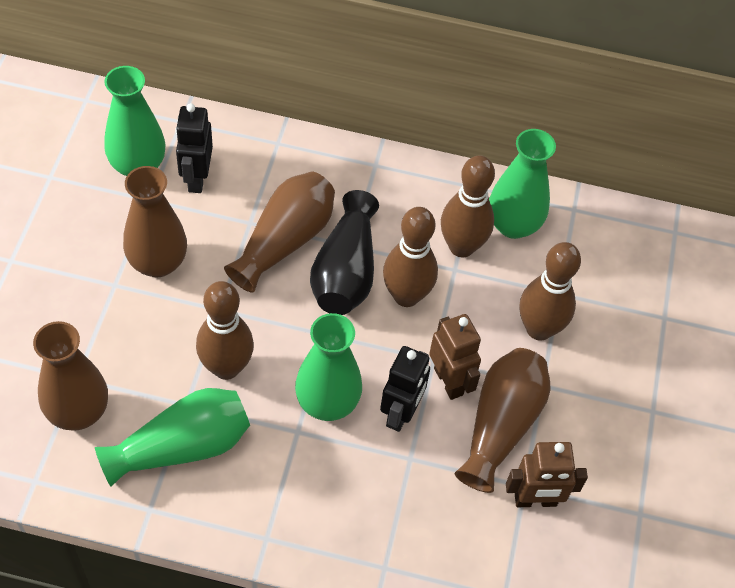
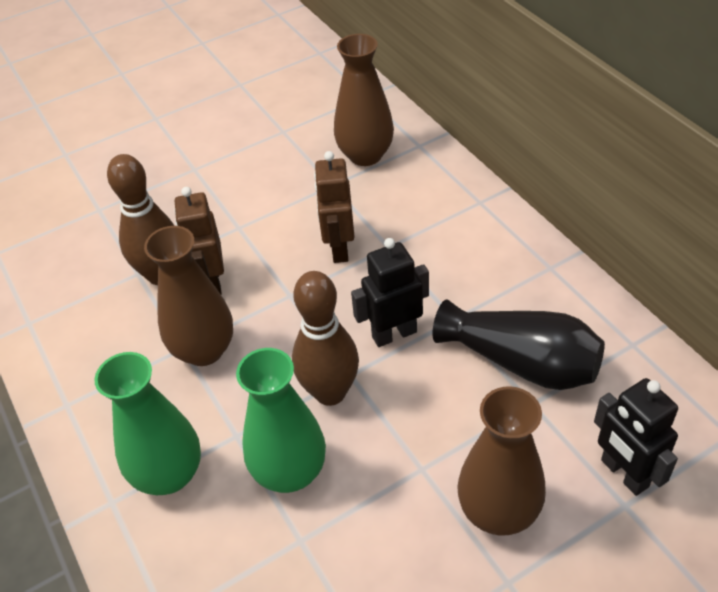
brown bowling pin: 4 -> 2
brown vase: 4 -> 3
green vase: 4 -> 2

